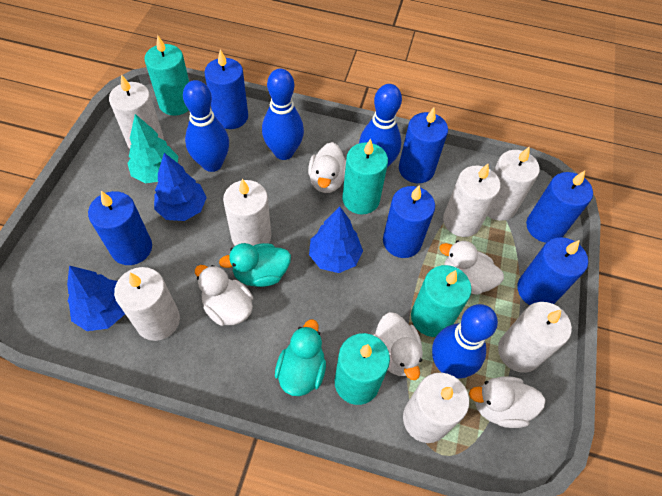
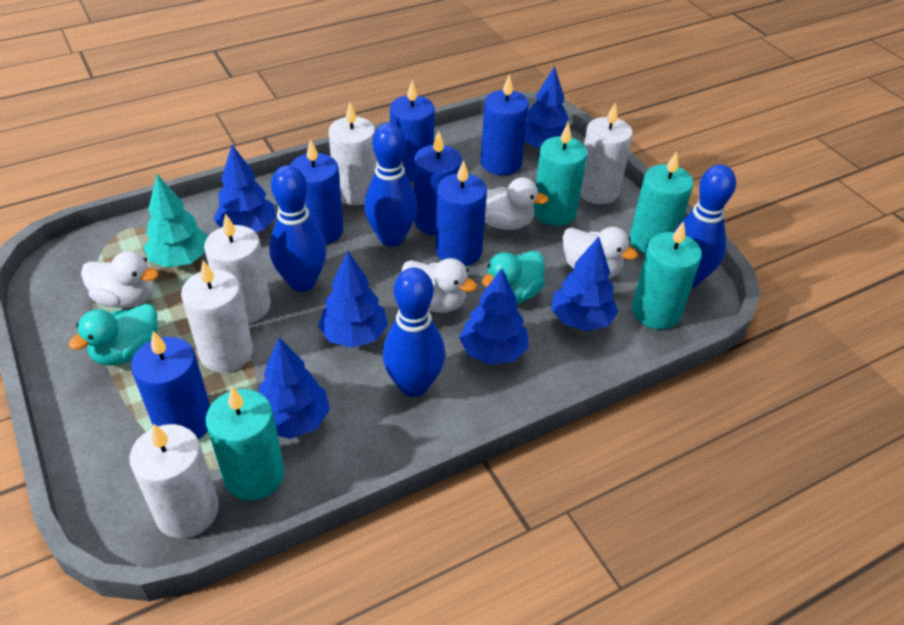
blue tree: 3 -> 6
white candle: 7 -> 5
white duck: 5 -> 4

